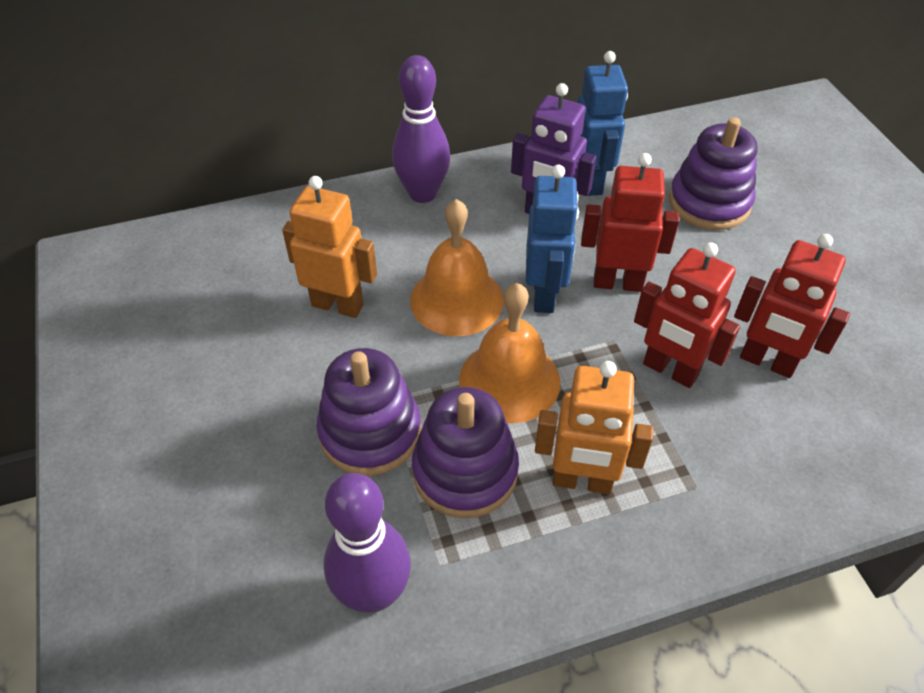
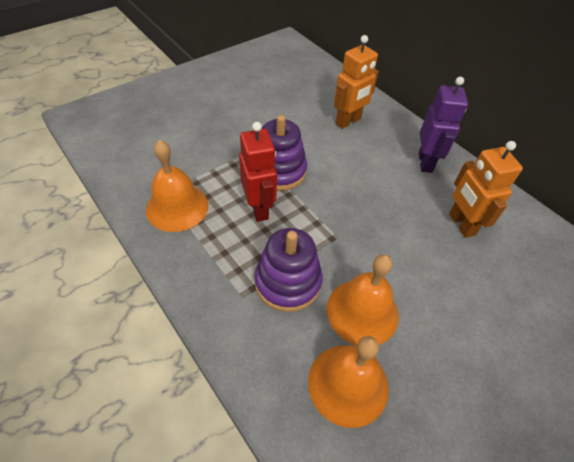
blue robot: 2 -> 0
orange bell: 2 -> 3
purple bowling pin: 2 -> 0
purple stacking toy: 3 -> 2
red robot: 3 -> 1

